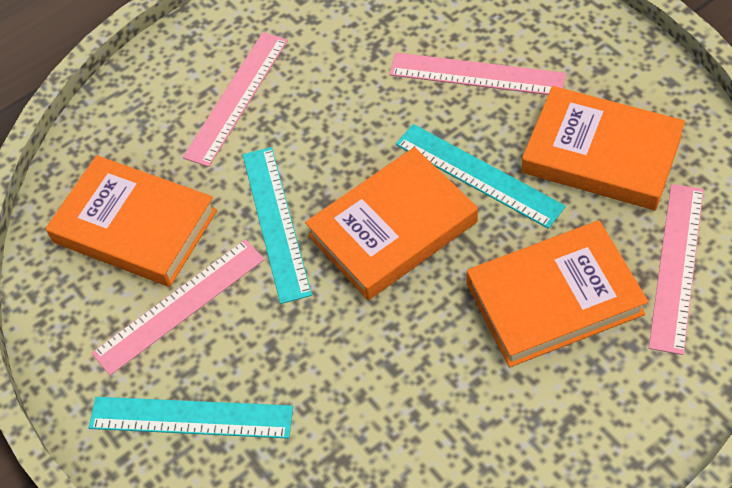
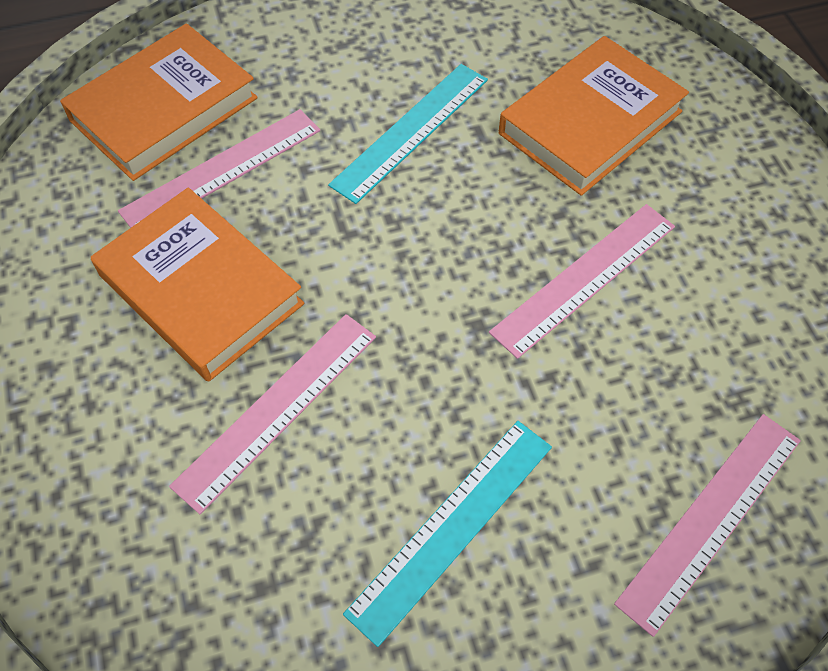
orange book: 4 -> 3
turquoise ruler: 3 -> 2

